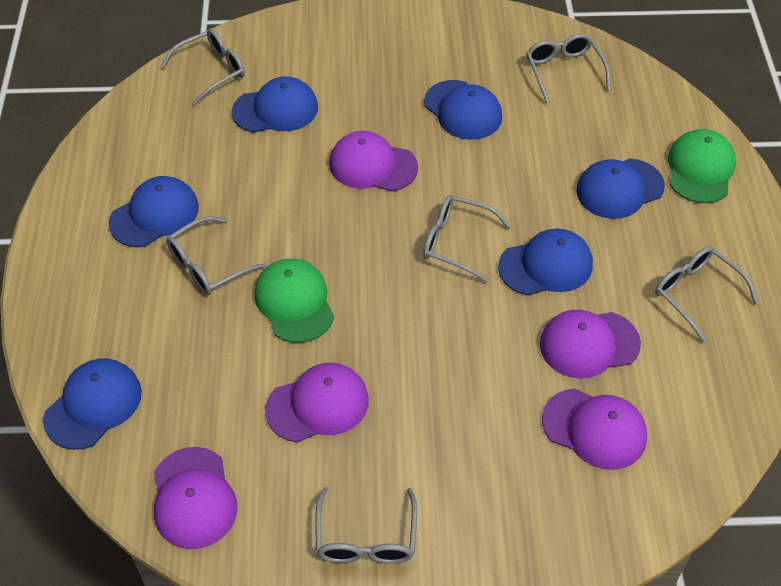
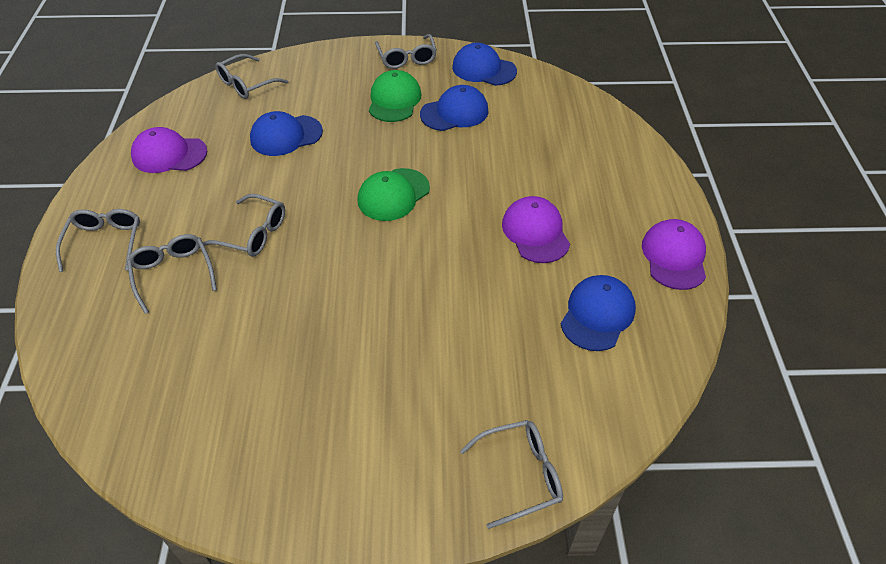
blue cap: 6 -> 4
purple cap: 5 -> 3

